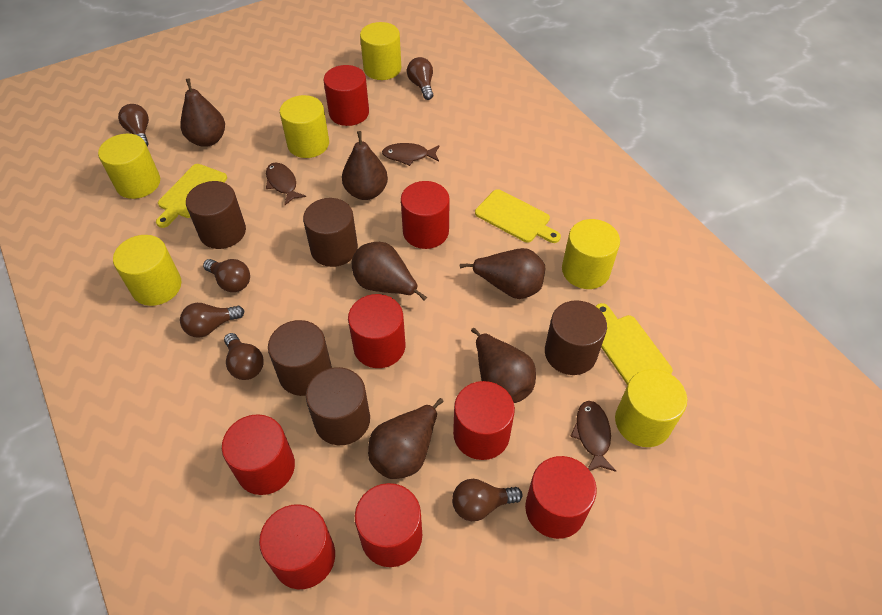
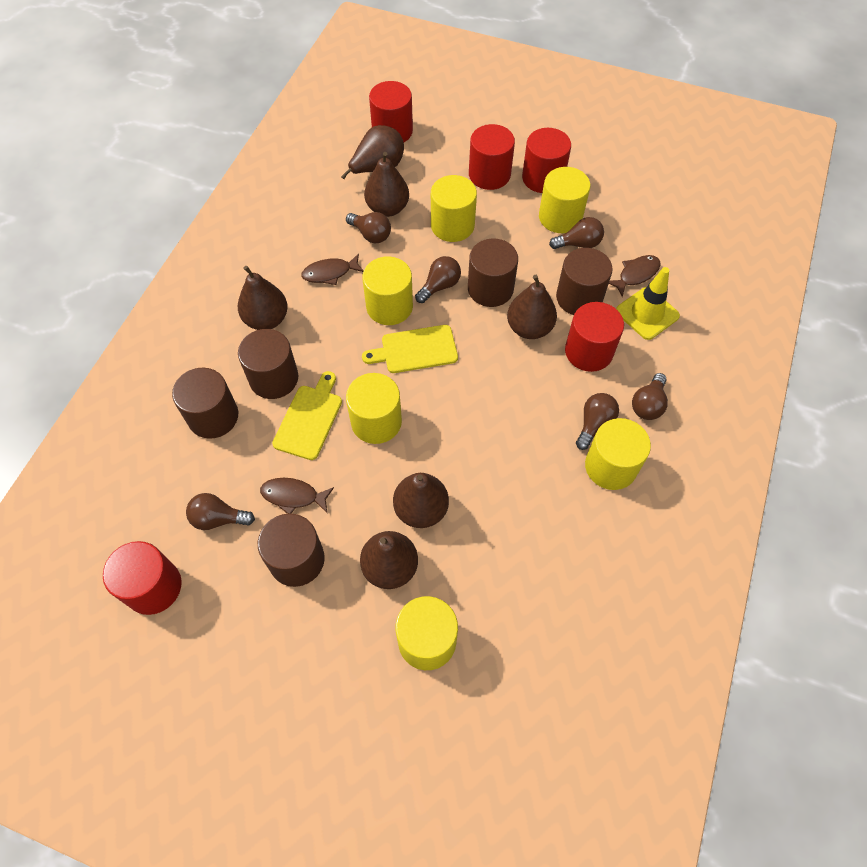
red cylinder: 8 -> 5
yellow cutting board: 3 -> 2
yellow traffic cone: 0 -> 1

